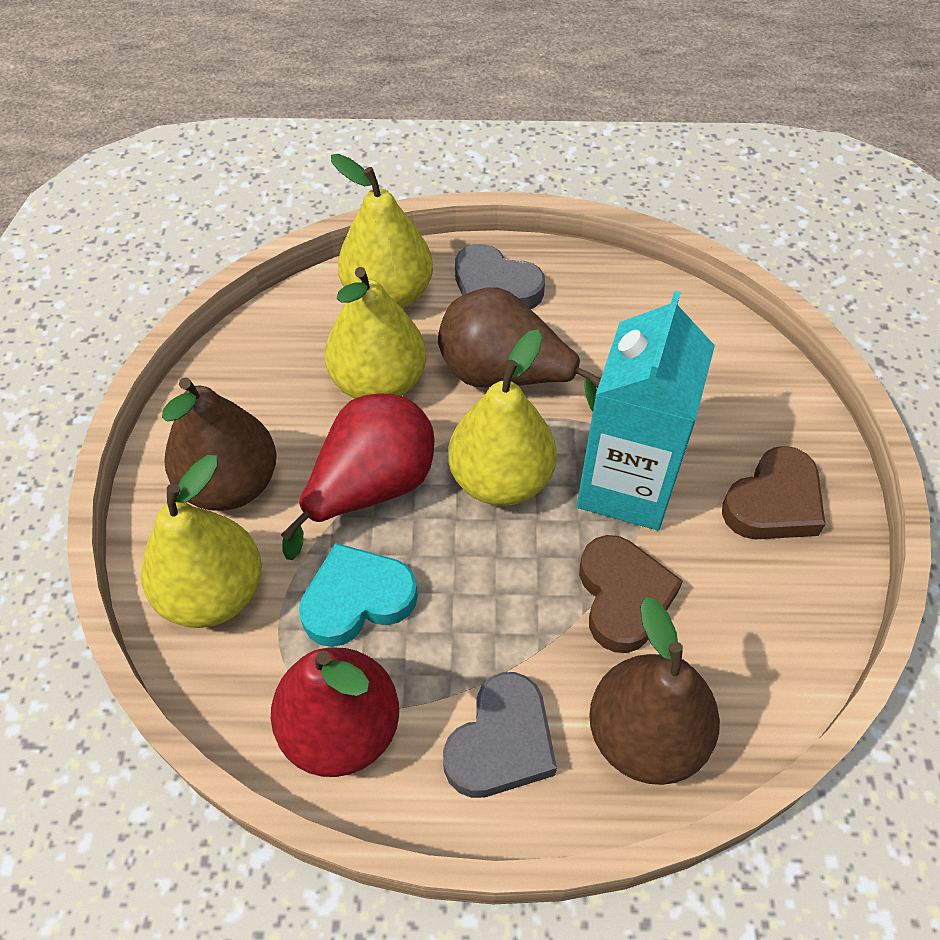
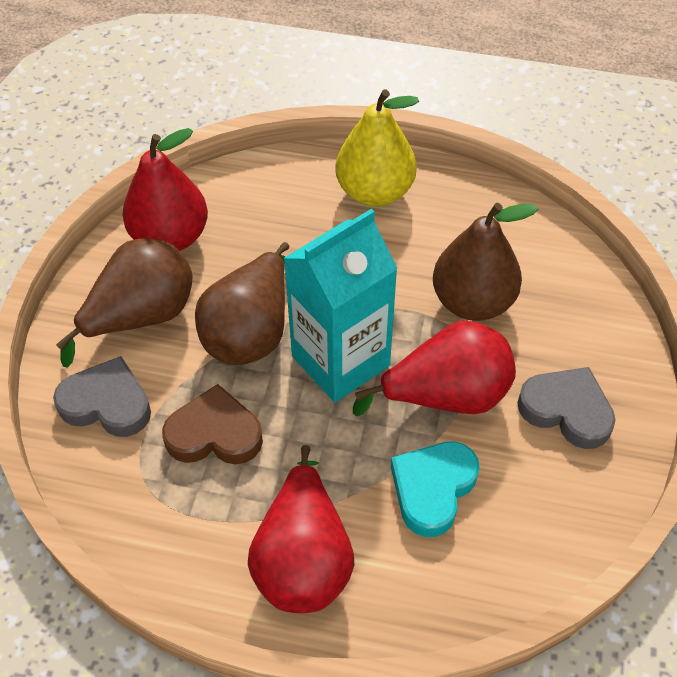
brown heart: 2 -> 1
red pear: 2 -> 3
yellow pear: 4 -> 1

